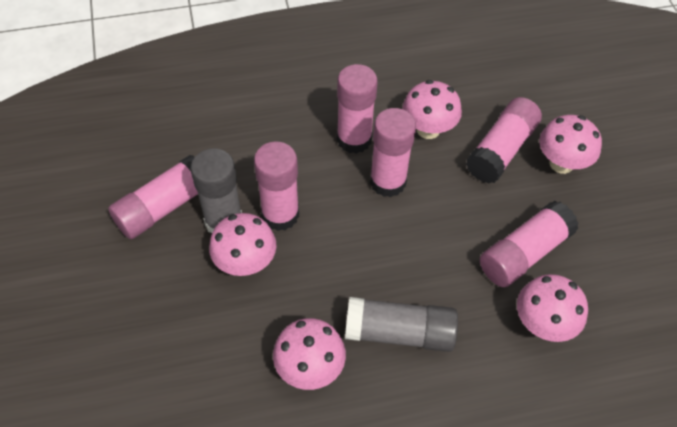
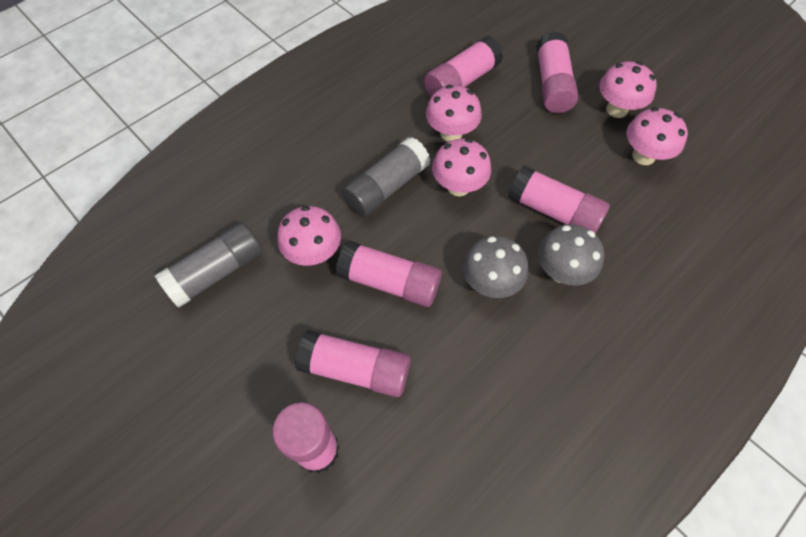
grey mushroom: 0 -> 2

